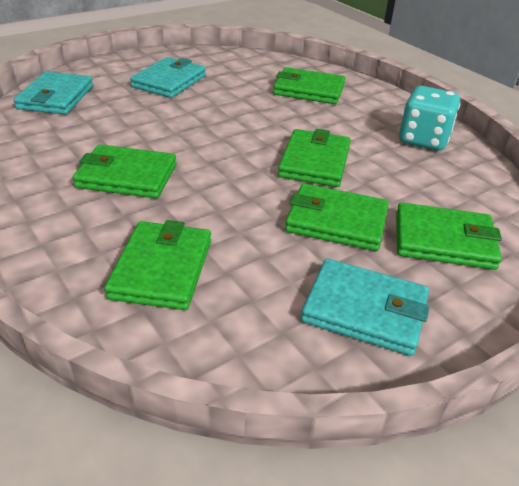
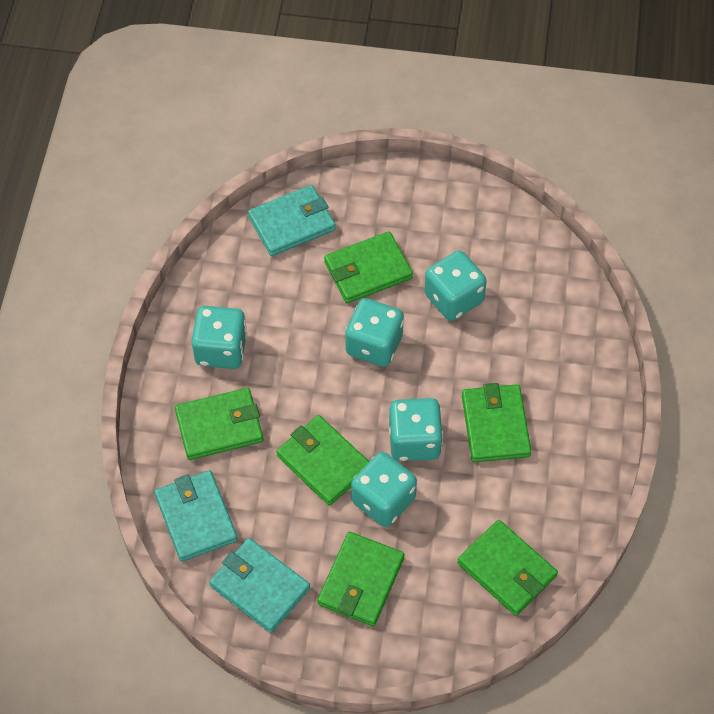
turquoise dice: 1 -> 5

